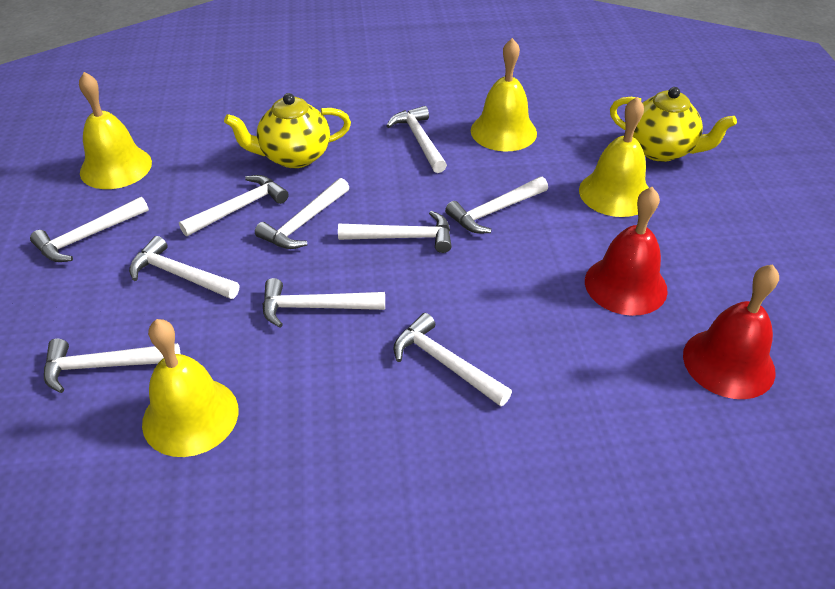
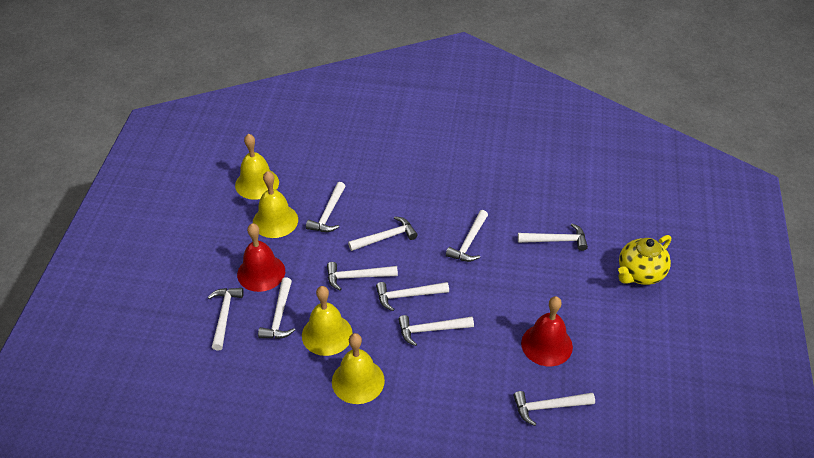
yellow teapot: 2 -> 1

